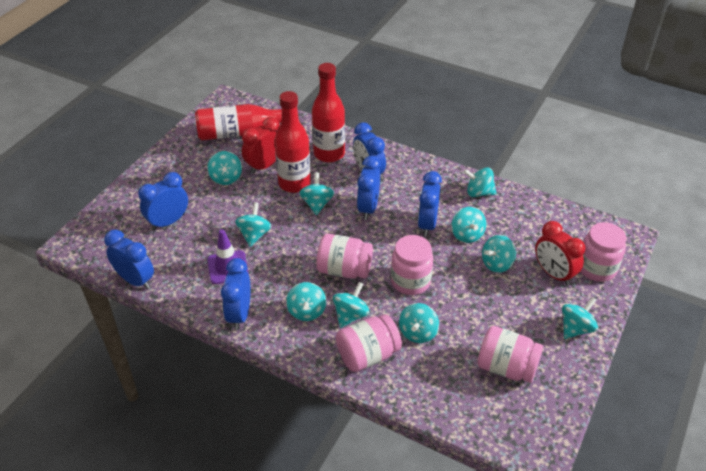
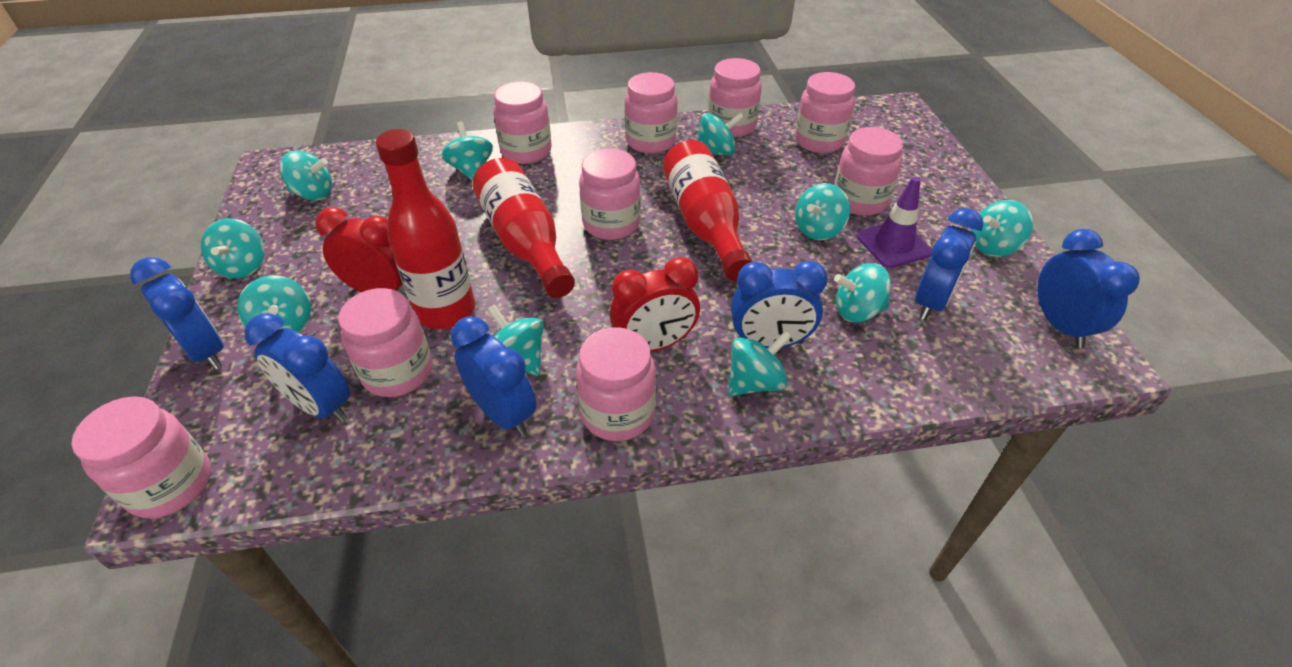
pink jar: 5 -> 9

